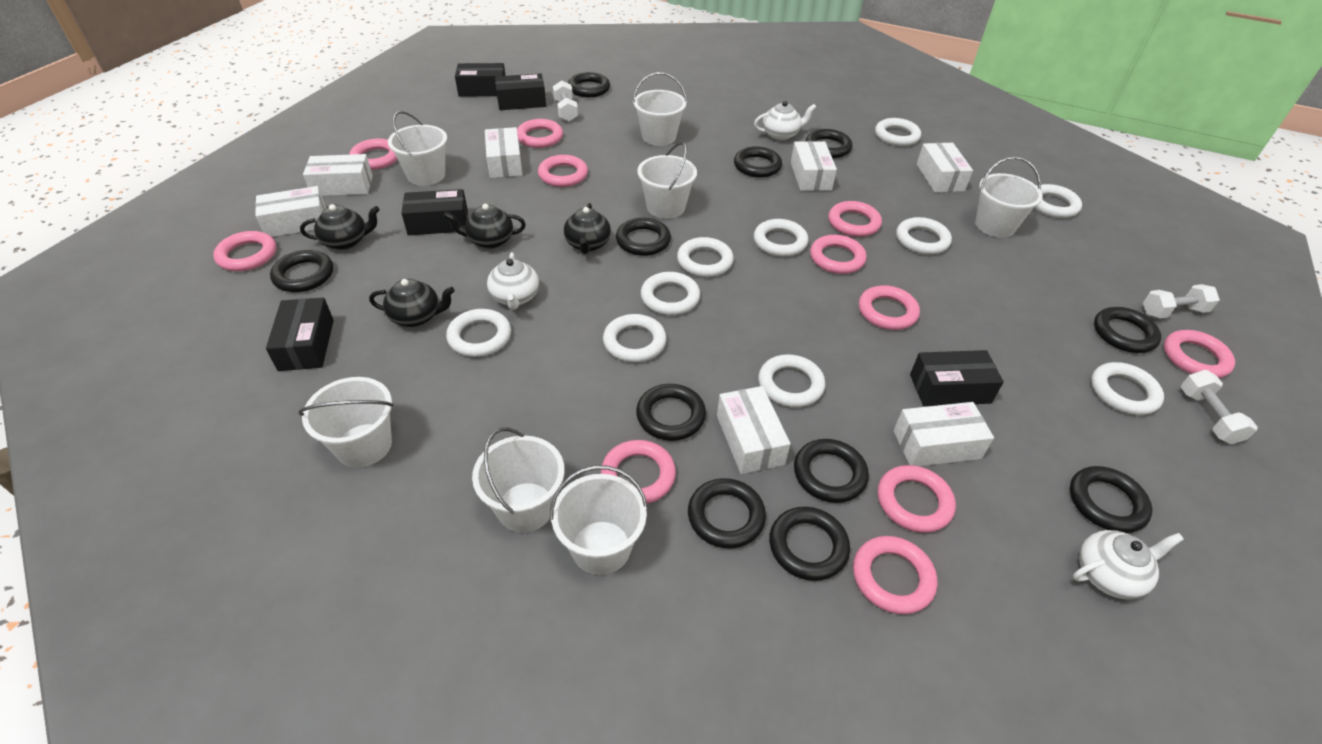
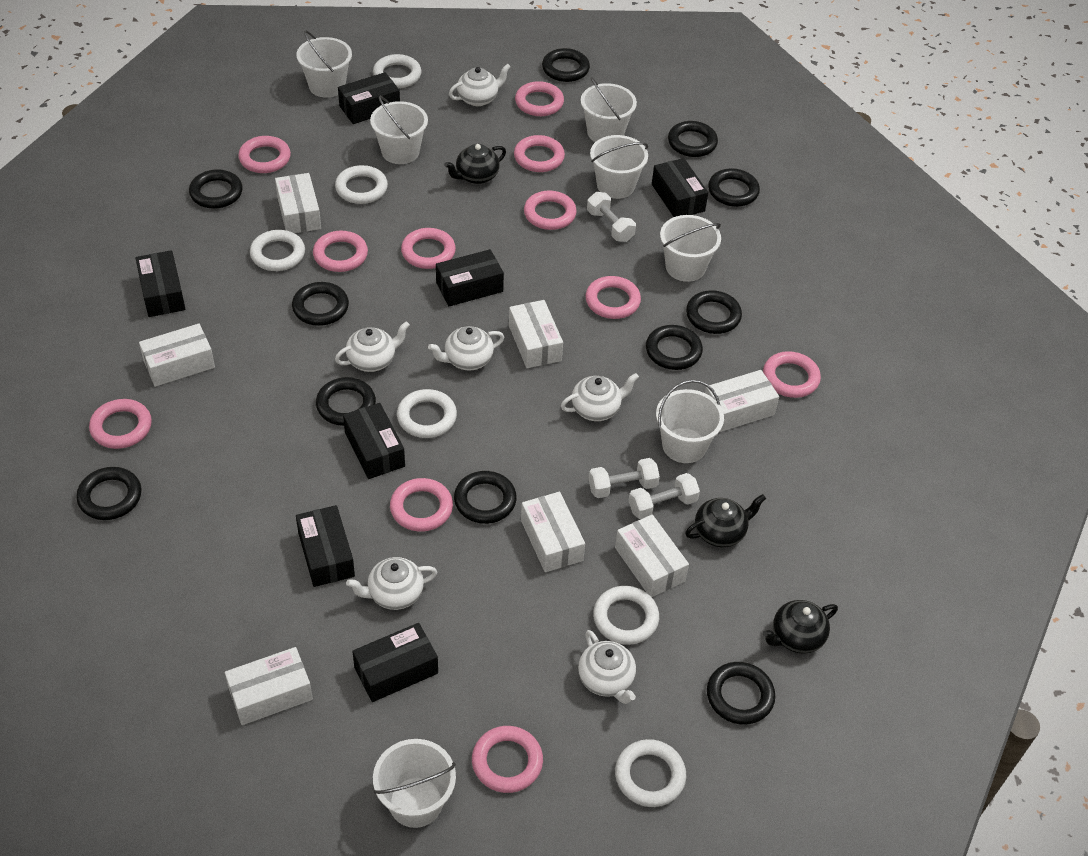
black box: 5 -> 7
black teapot: 4 -> 3
white ring: 10 -> 6
white teapot: 3 -> 6

